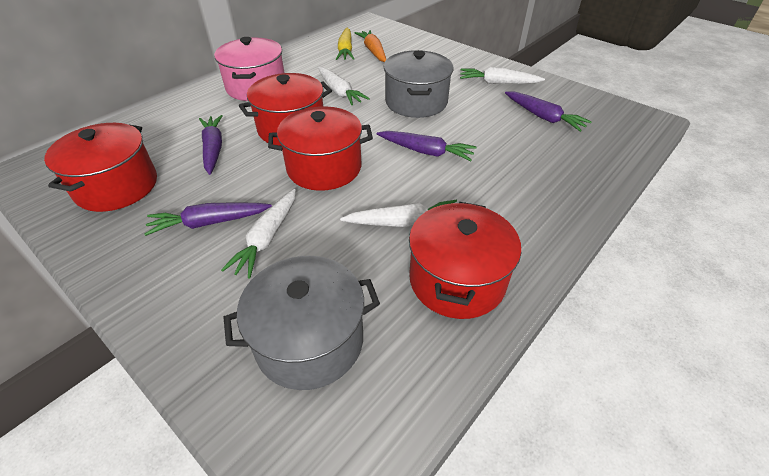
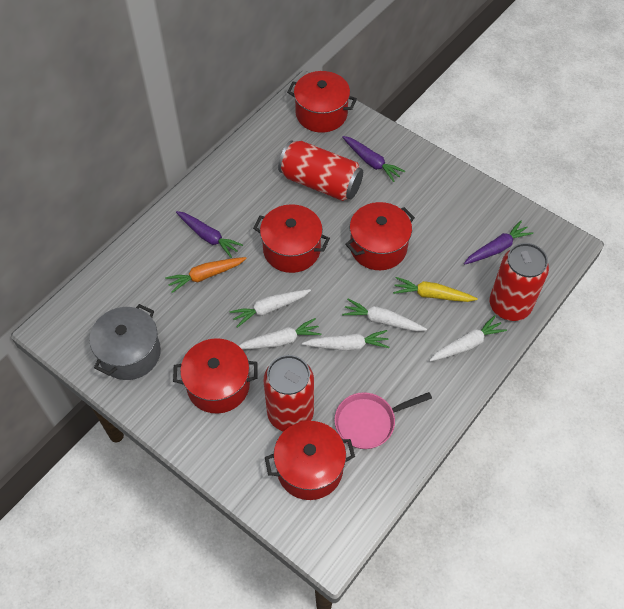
grey pot: 2 -> 1
pink pan: 0 -> 1
pink pot: 1 -> 0
purple carrot: 4 -> 3
red can: 0 -> 3
red pot: 4 -> 5
white carrot: 4 -> 5

